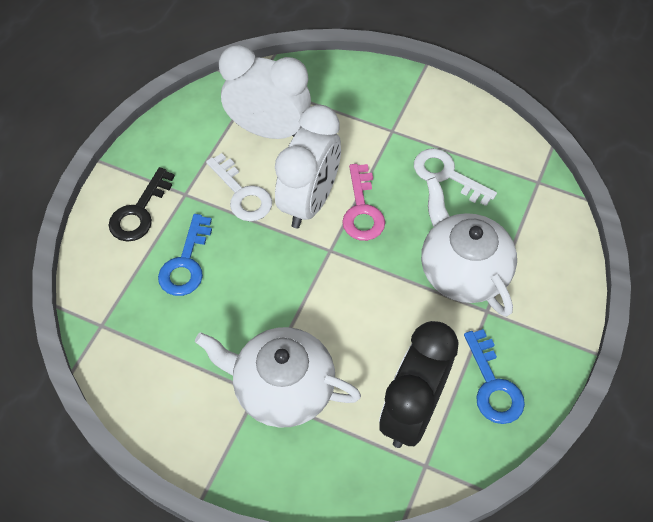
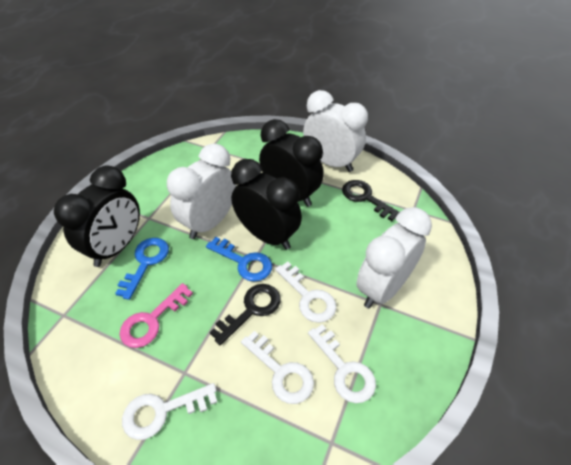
black clock: 1 -> 3
black key: 1 -> 2
white clock: 2 -> 3
white key: 2 -> 4
white teapot: 2 -> 0

